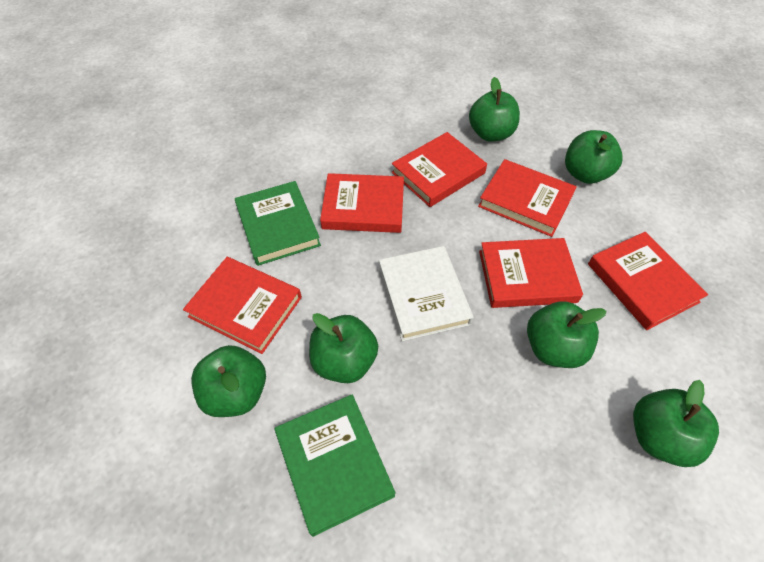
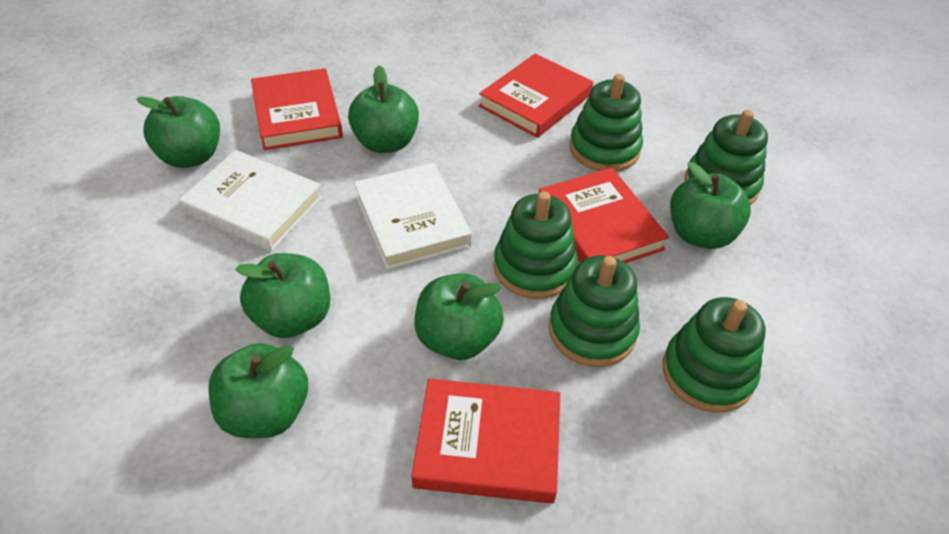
green book: 2 -> 0
green stacking toy: 0 -> 5
red book: 6 -> 4
white book: 1 -> 2

